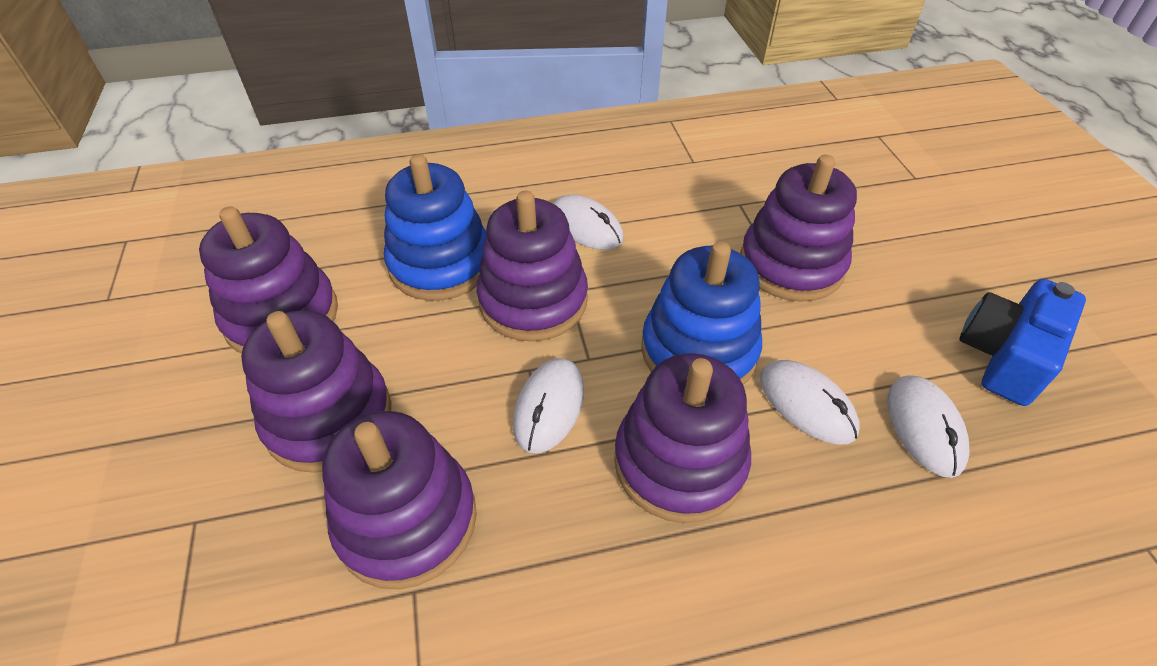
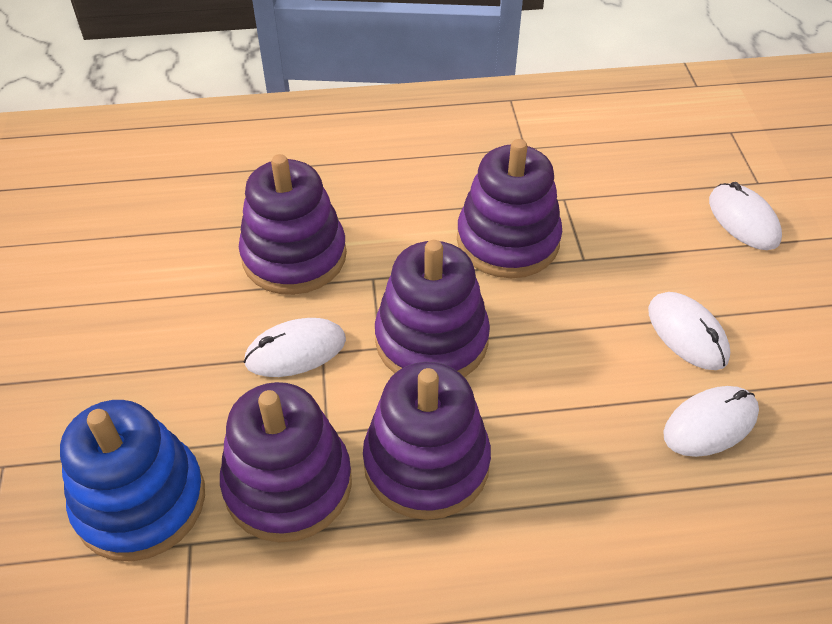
blue camera: 1 -> 0
blue stacking toy: 2 -> 1
purple stacking toy: 6 -> 5

